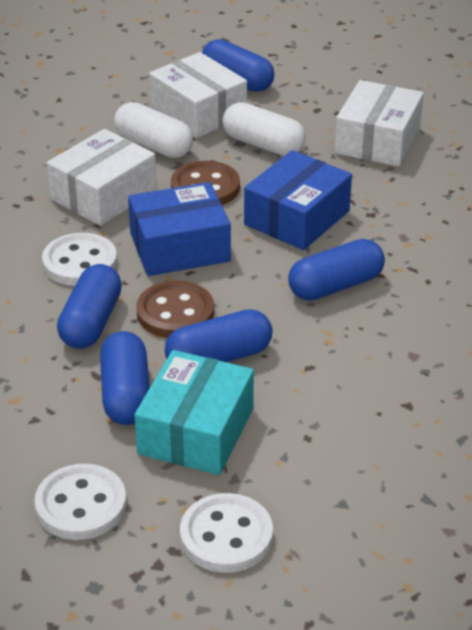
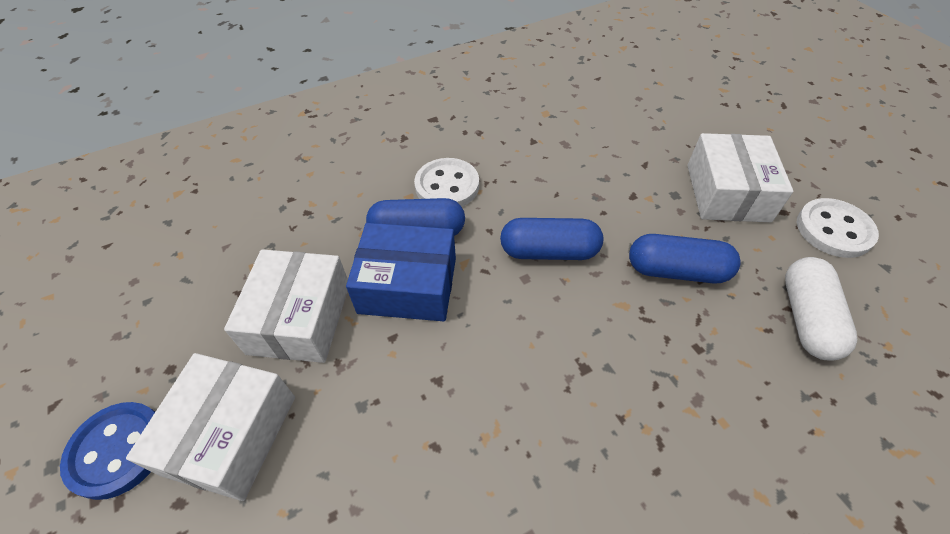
blue box: 2 -> 1
blue button: 0 -> 1
blue capsule: 5 -> 3
brown button: 2 -> 0
turquoise box: 1 -> 0
white button: 3 -> 2
white capsule: 2 -> 1

